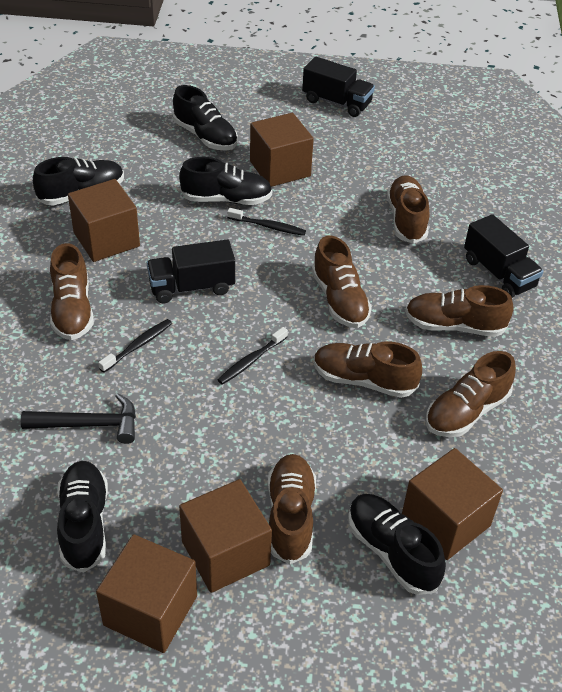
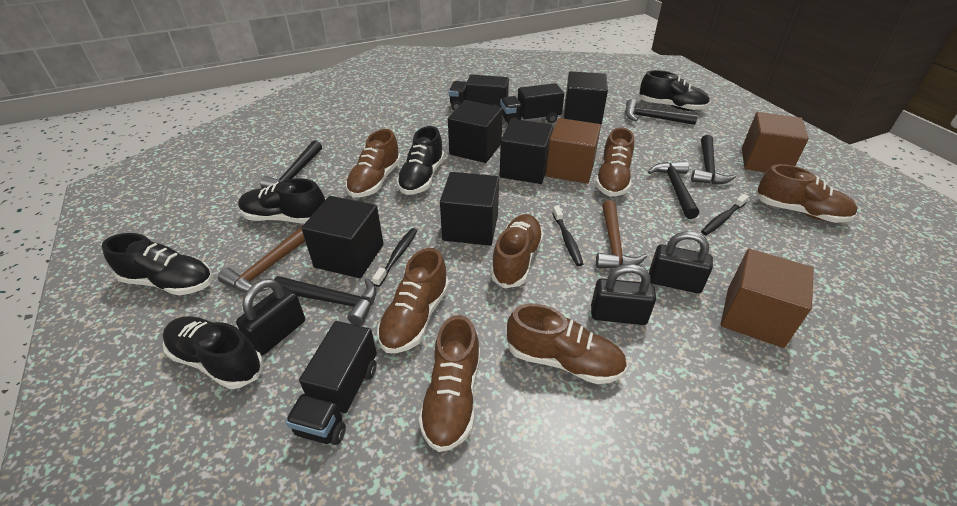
black cube: 0 -> 5
black hammer: 1 -> 5
black padlock: 0 -> 3
brown cube: 5 -> 3
brown hammer: 0 -> 2

